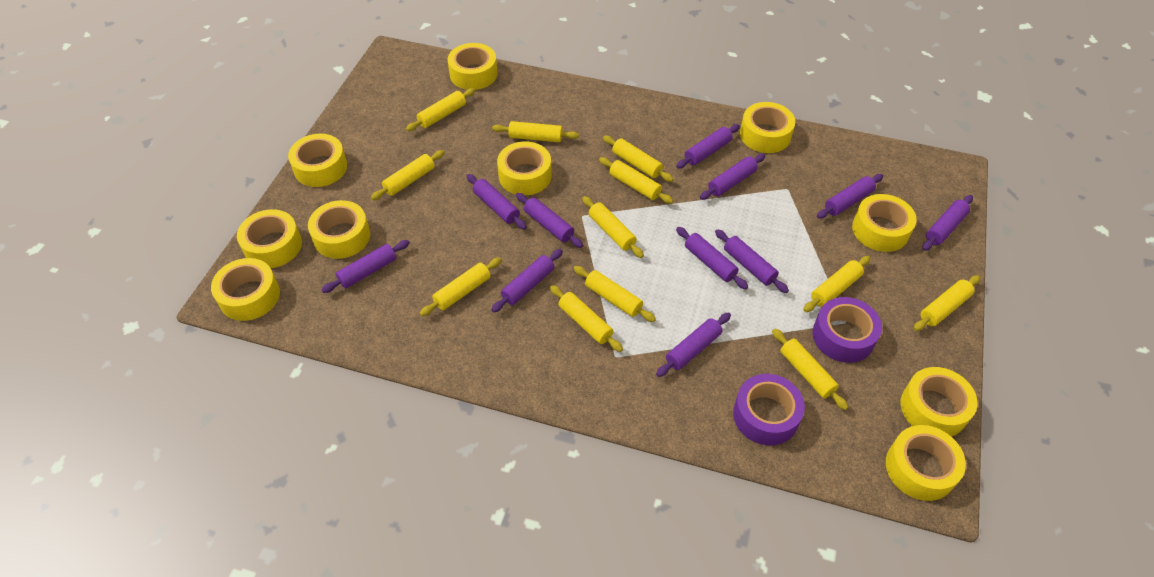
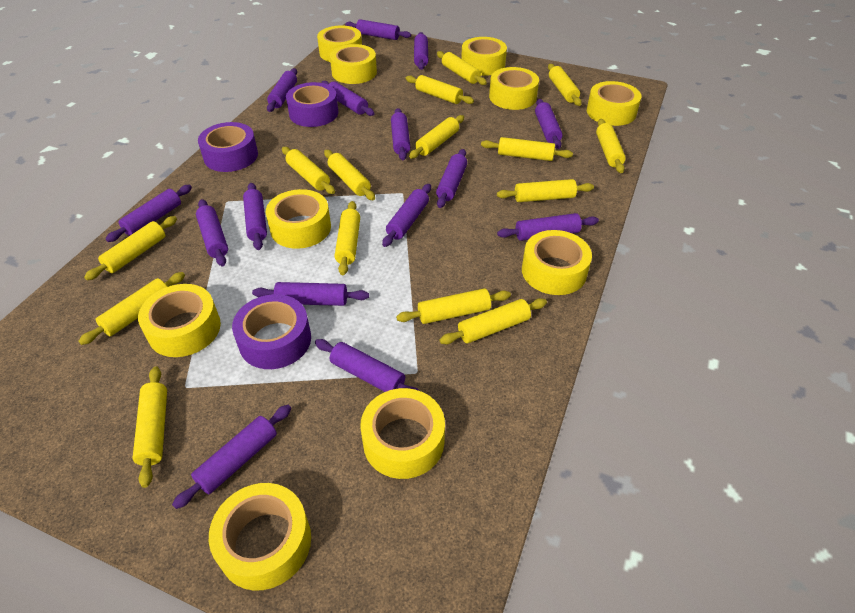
purple rolling pin: 11 -> 15
purple tape: 2 -> 3
yellow rolling pin: 12 -> 15

